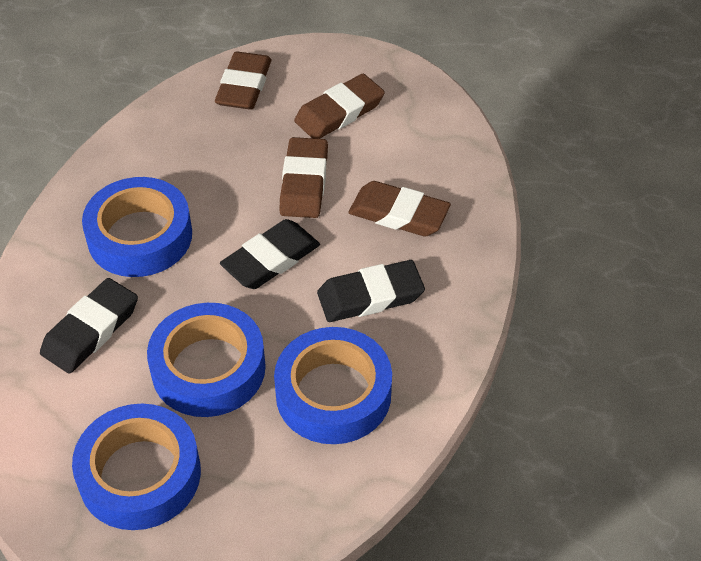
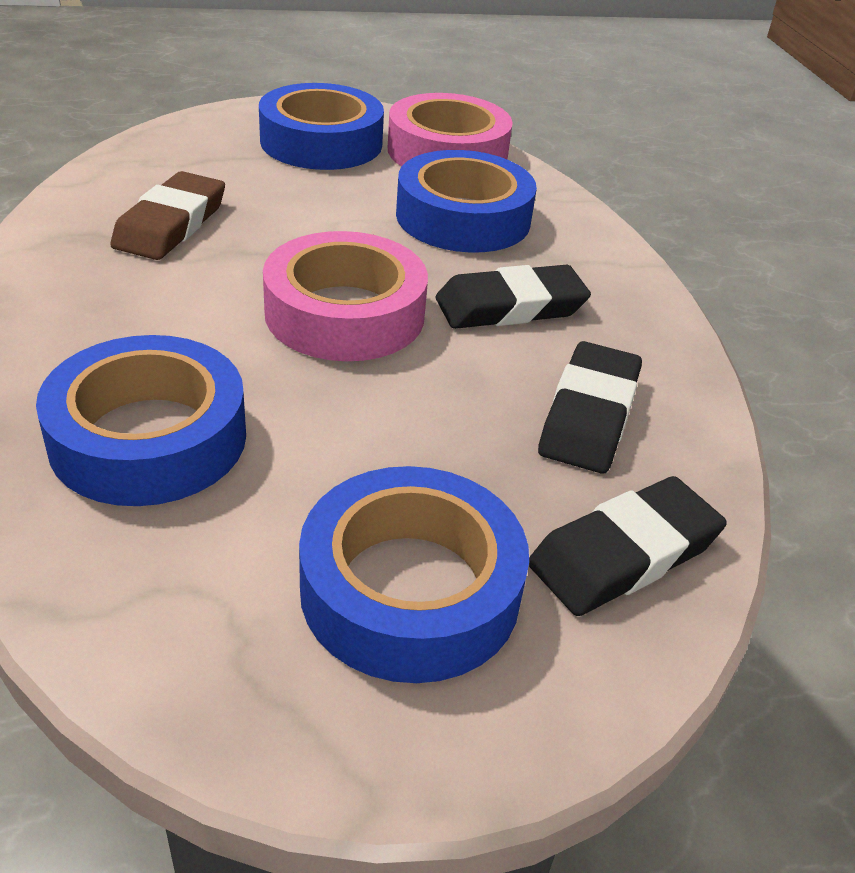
brown eraser: 4 -> 1
pink tape: 0 -> 2

